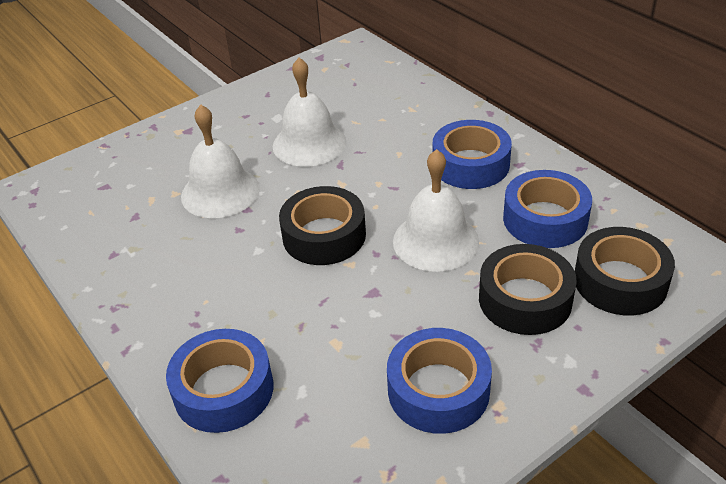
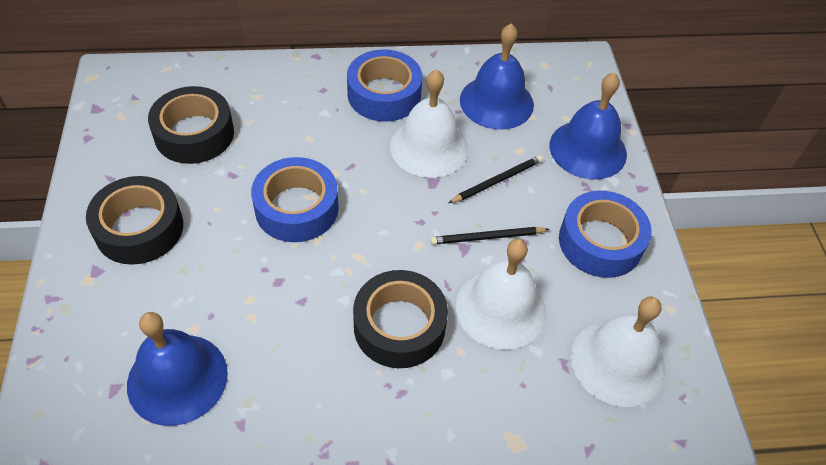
black pencil: 0 -> 2
blue bell: 0 -> 3
blue tape: 4 -> 3

